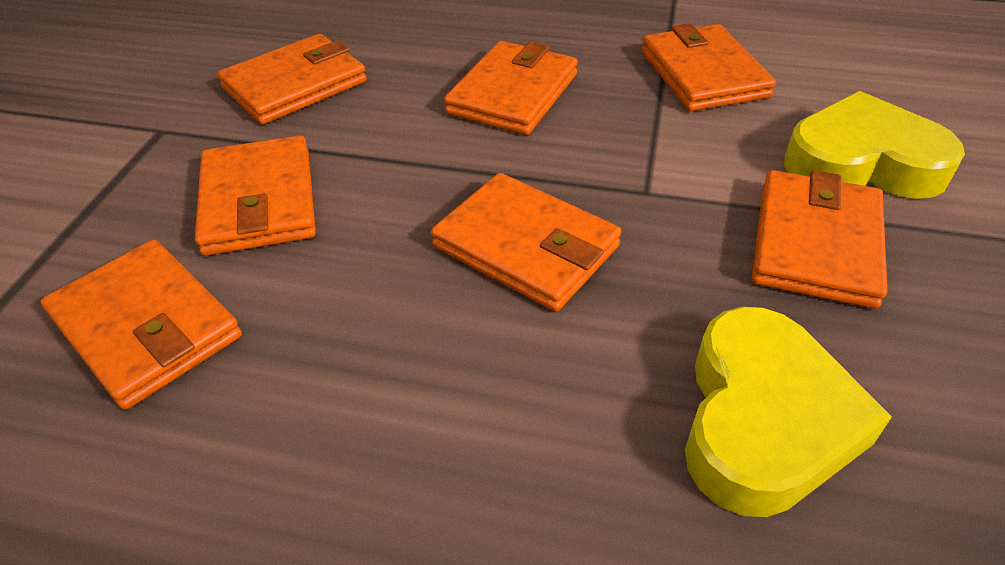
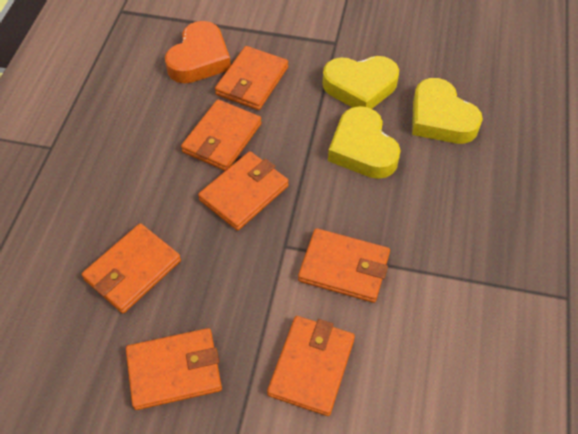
orange heart: 0 -> 1
yellow heart: 2 -> 3

